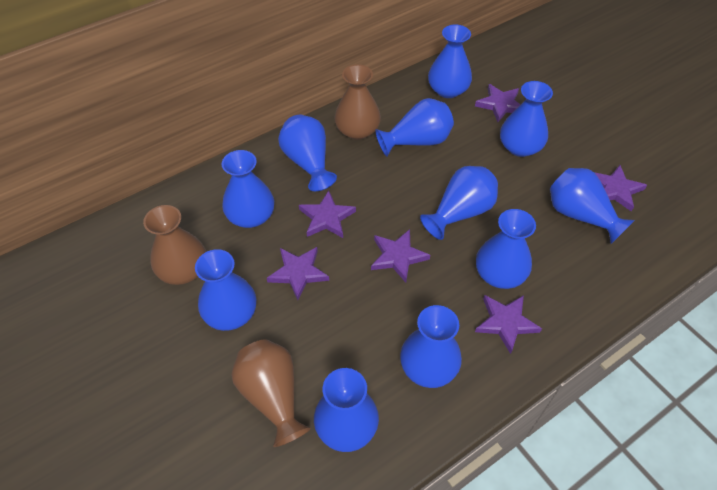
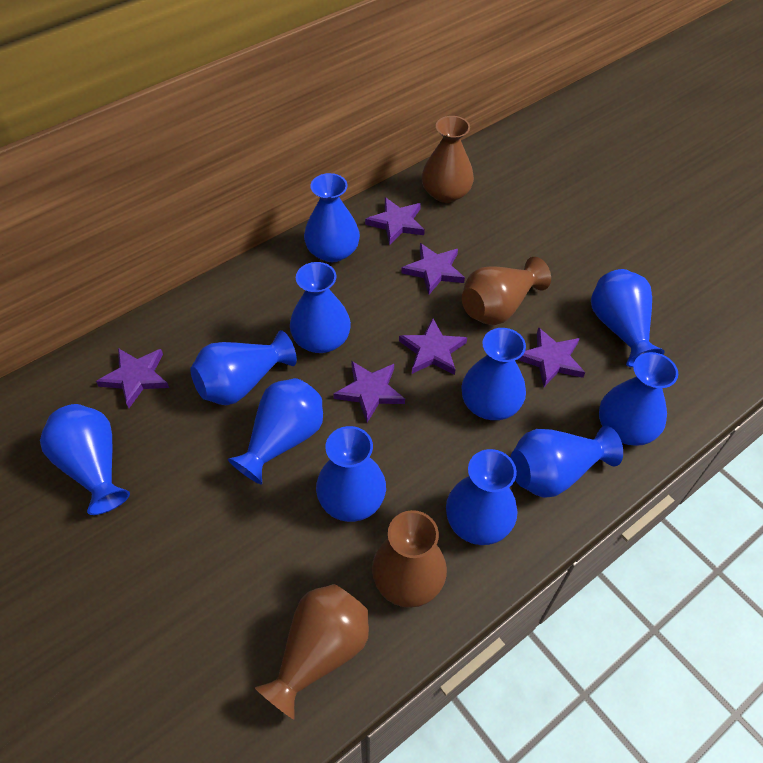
brown vase: 3 -> 4

